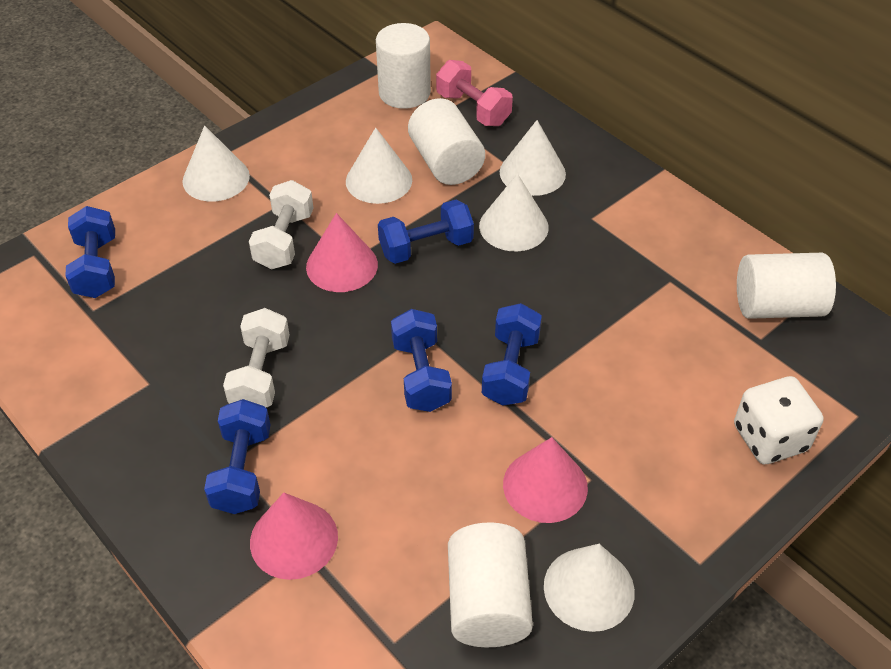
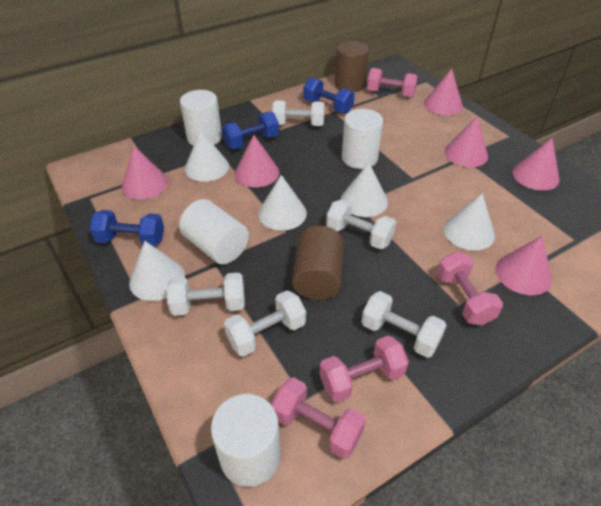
blue dumbbell: 5 -> 3
brown cylinder: 0 -> 2
pink cone: 3 -> 6
pink dumbbell: 1 -> 4
white dice: 1 -> 0
white dumbbell: 2 -> 5

